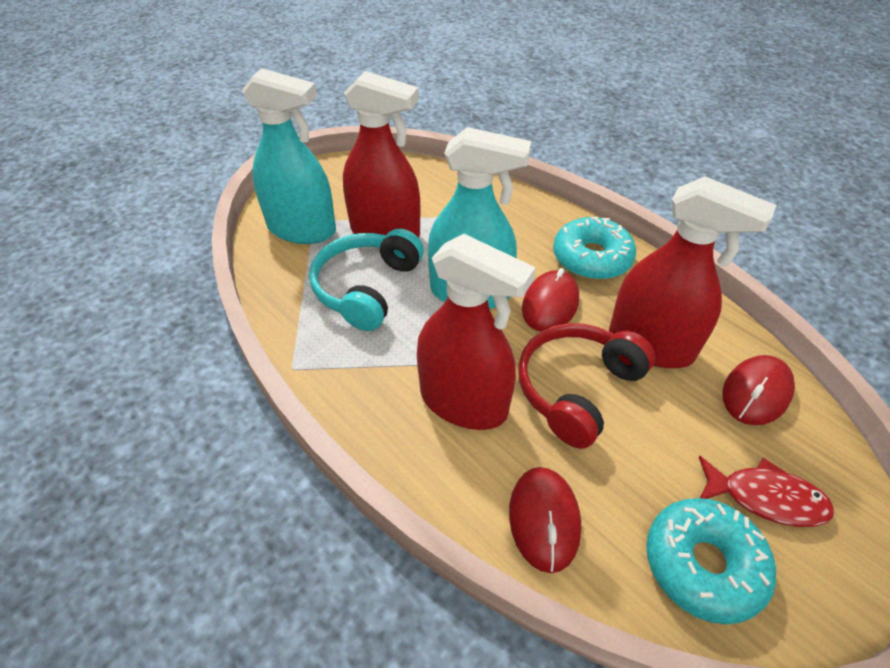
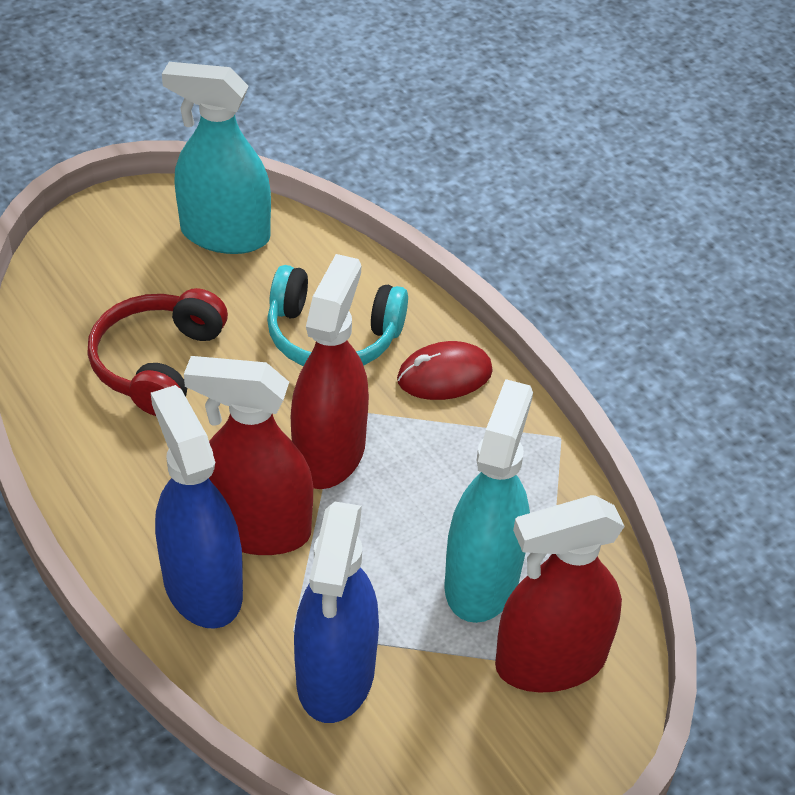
blue spray bottle: 0 -> 2
red fish: 1 -> 0
red mouse: 3 -> 1
turquoise donut: 2 -> 0

